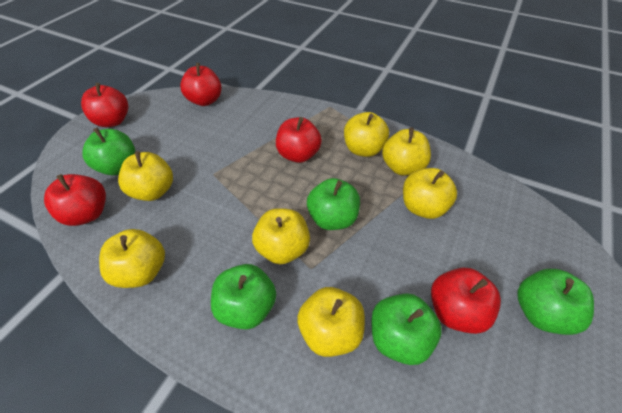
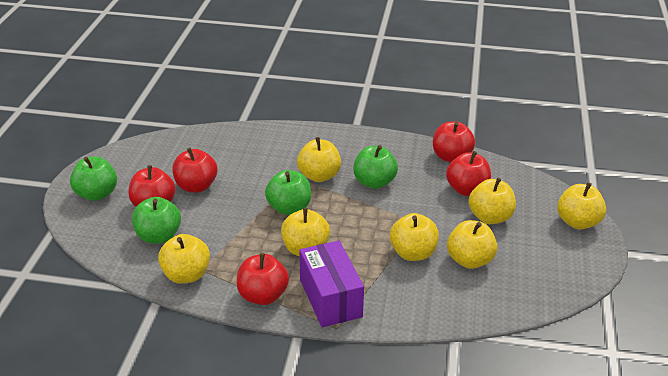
green apple: 5 -> 4
purple box: 0 -> 1

